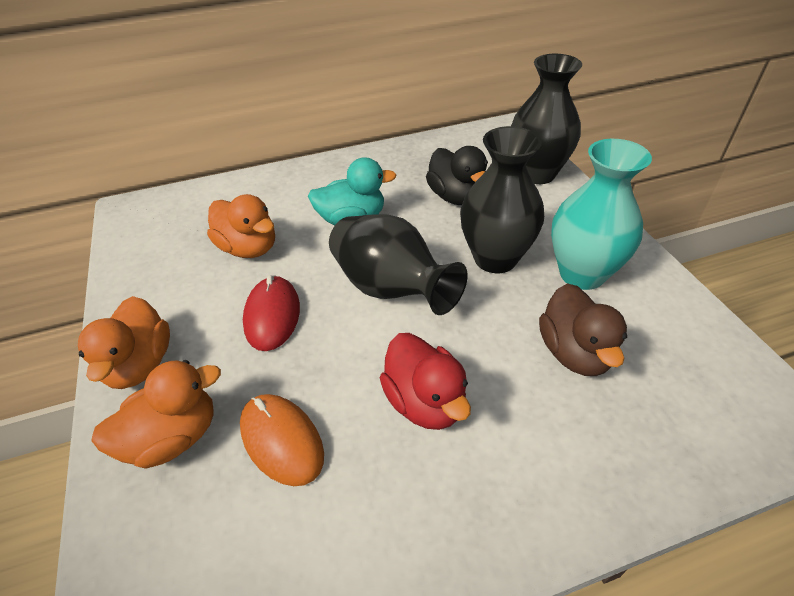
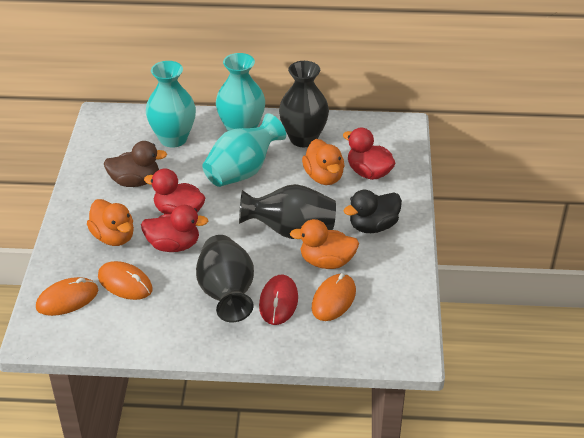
orange mouse: 1 -> 3
red duck: 1 -> 3
turquoise duck: 1 -> 0
turquoise vase: 1 -> 3

